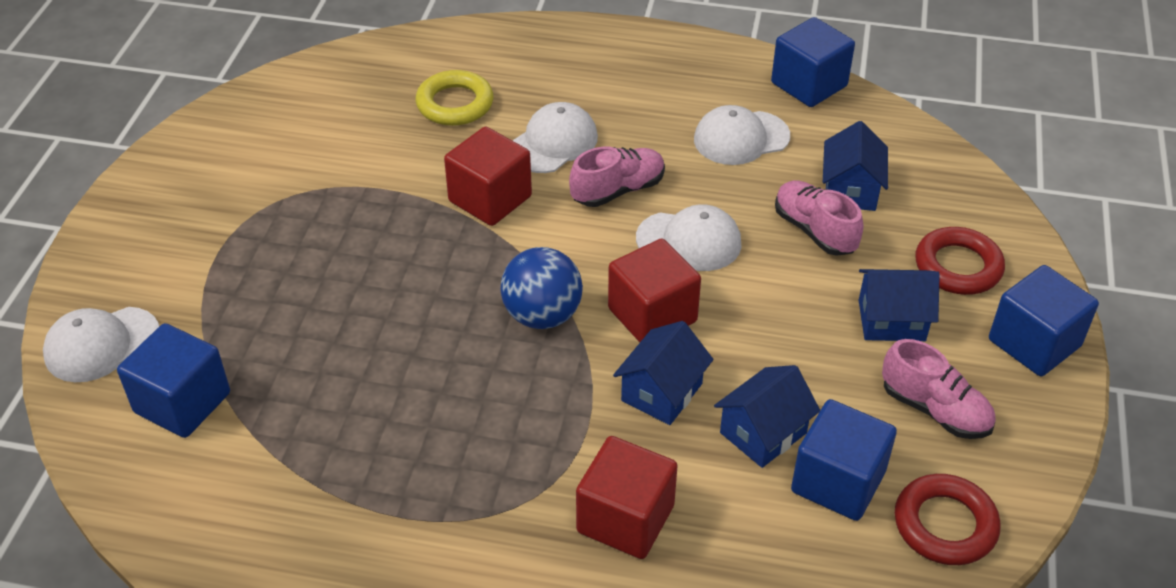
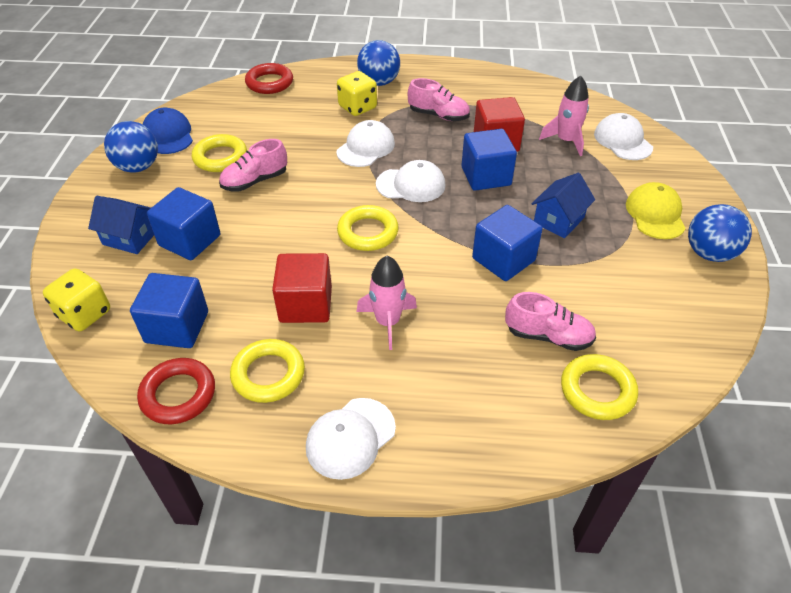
blue ball: 1 -> 3
blue cap: 0 -> 1
blue house: 4 -> 2
pink rocket: 0 -> 2
red cube: 3 -> 2
yellow cap: 0 -> 1
yellow dice: 0 -> 2
yellow ring: 1 -> 4

